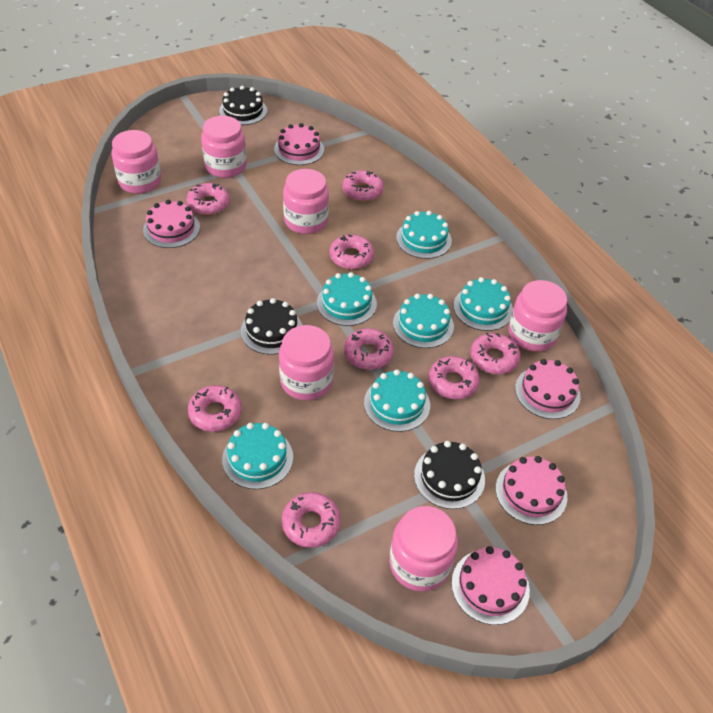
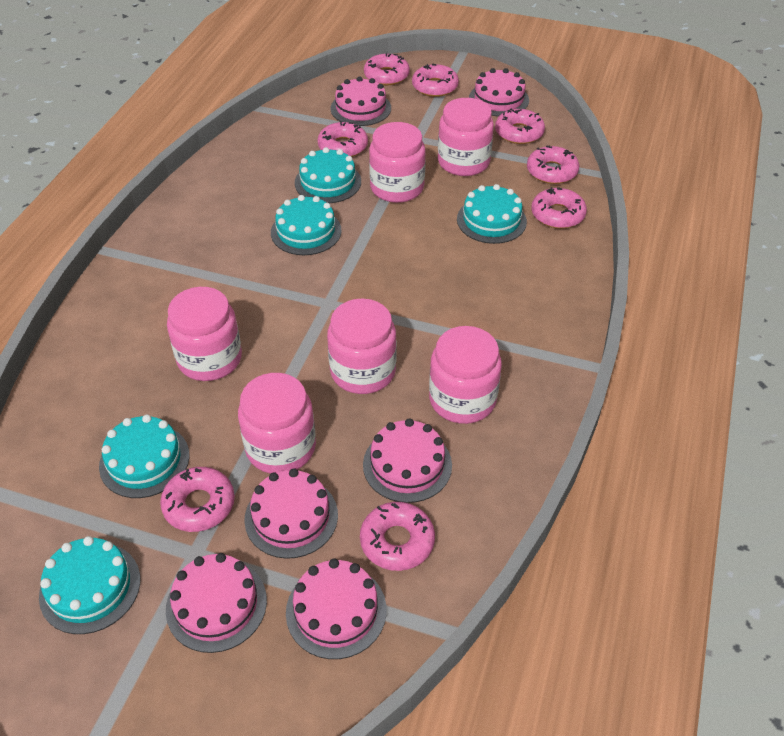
black cake: 3 -> 0
pink cake: 5 -> 6
turquoise cake: 6 -> 5

